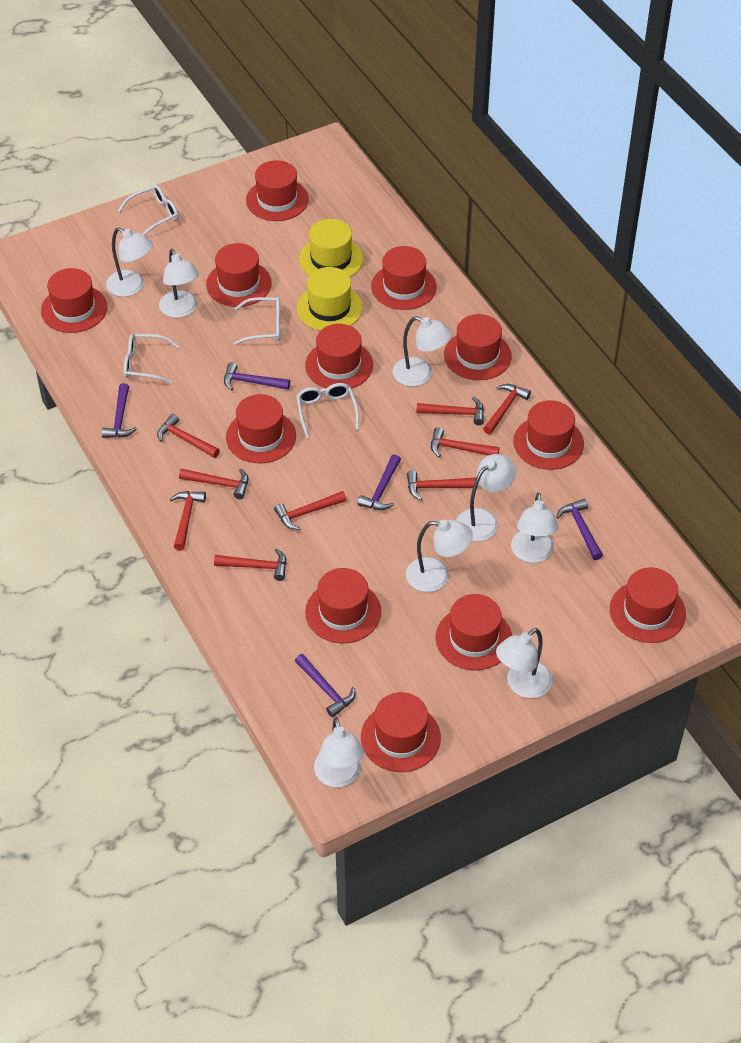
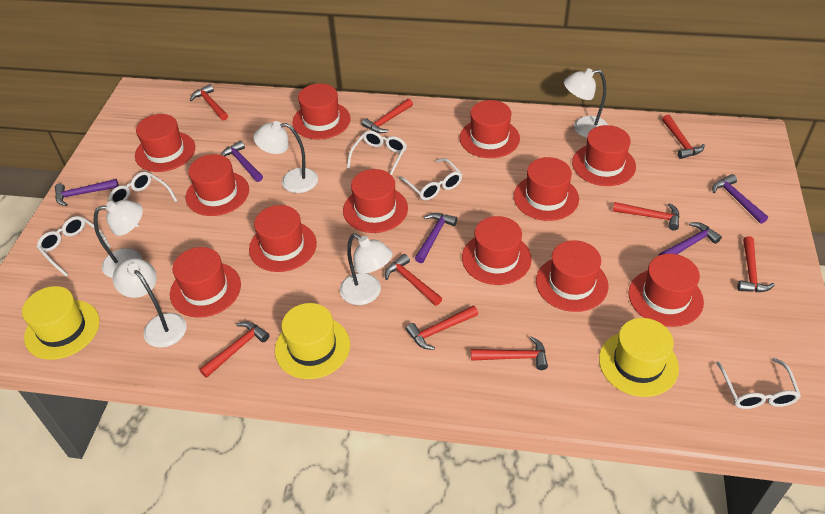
white glasses: 4 -> 5
white lamp: 8 -> 5
yellow hat: 2 -> 3

